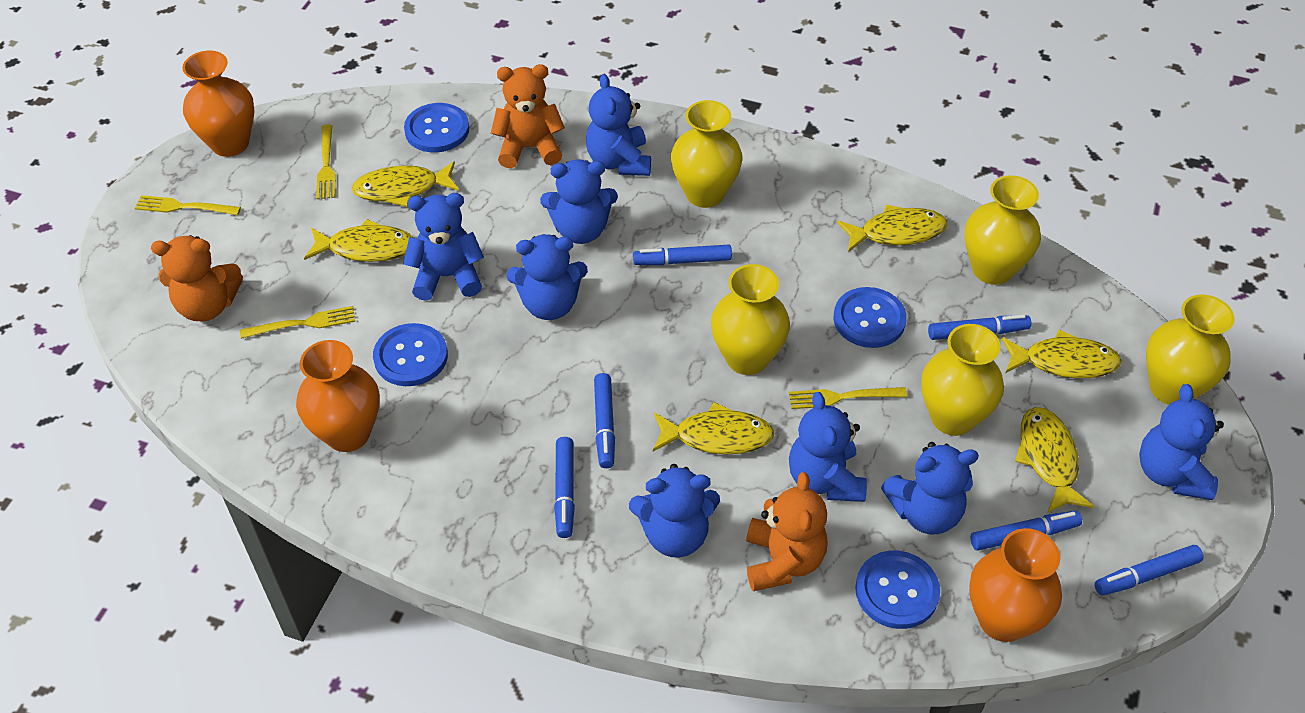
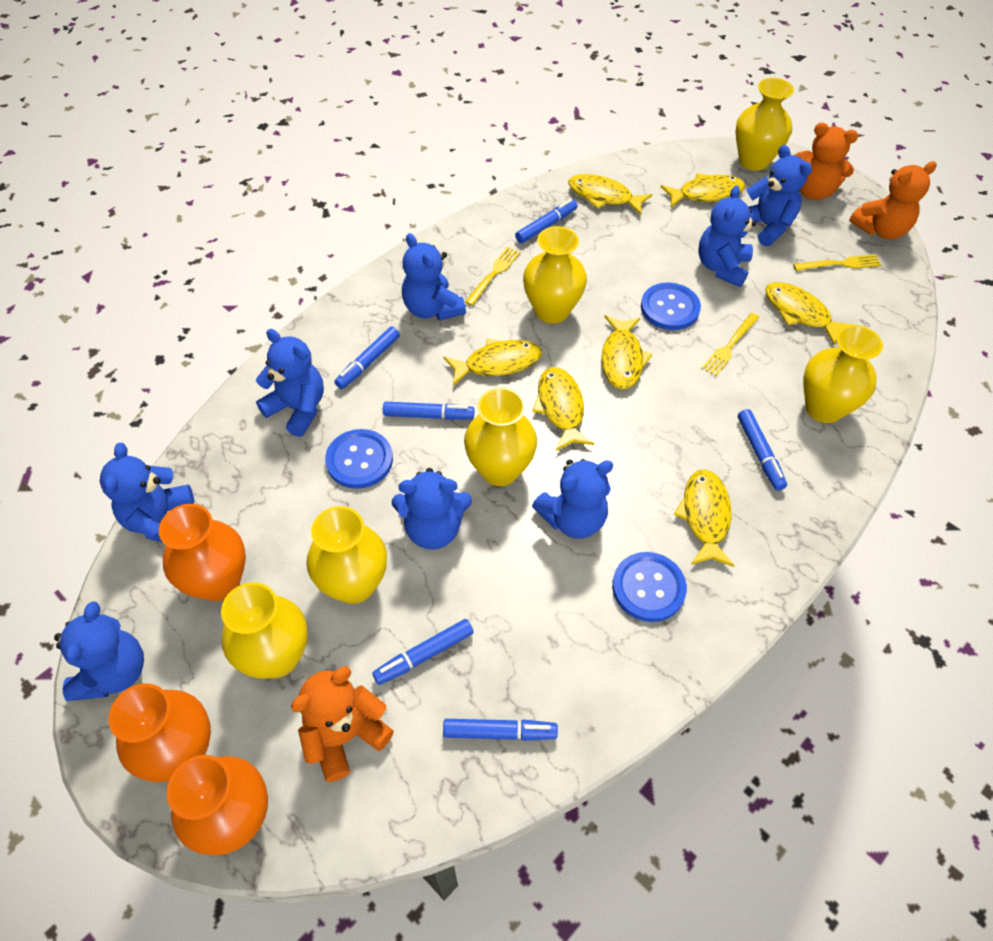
blue button: 4 -> 3
yellow fish: 6 -> 7
yellow fork: 4 -> 3
yellow vase: 5 -> 6

